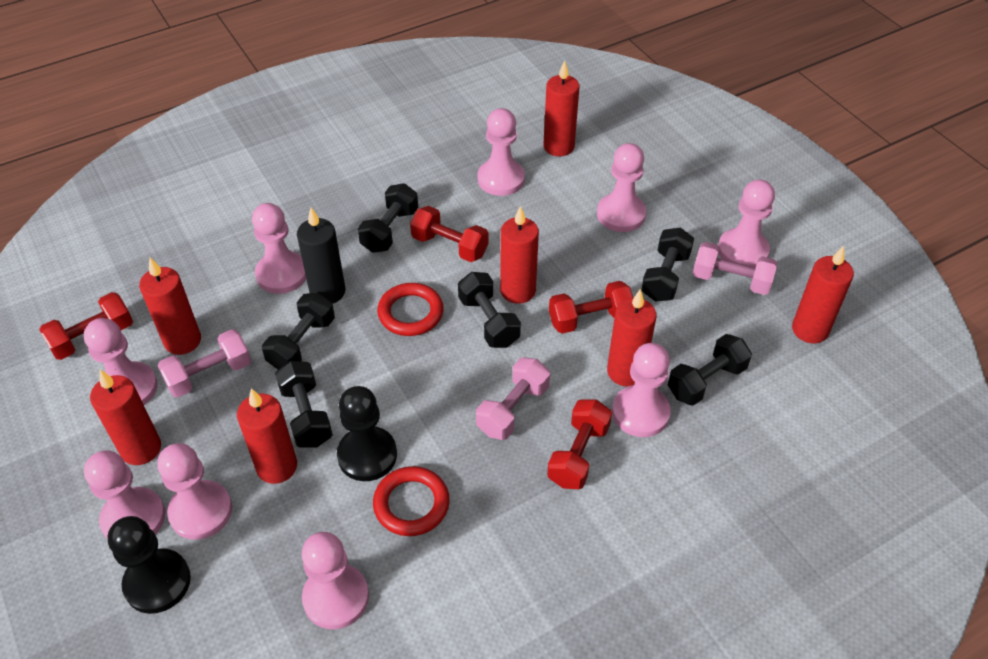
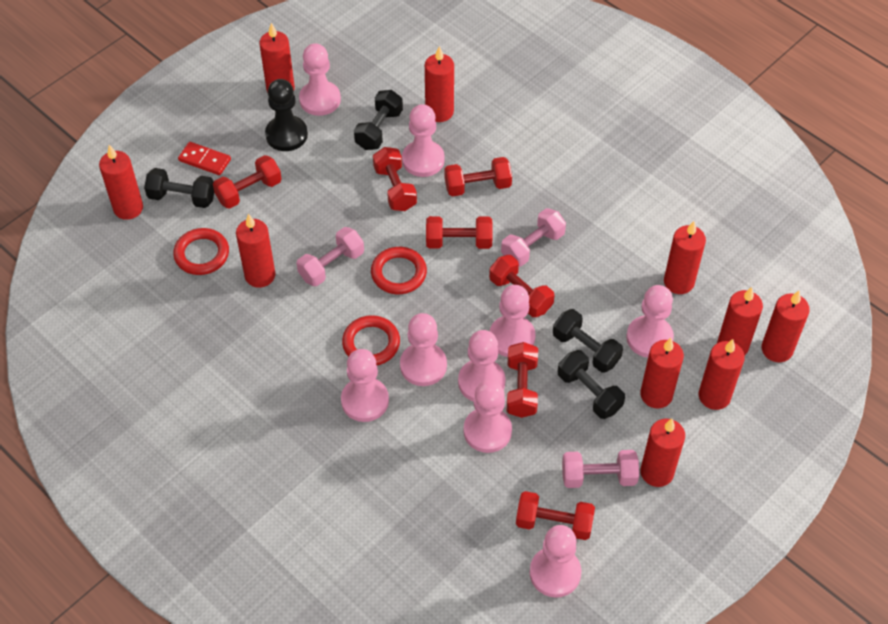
black candle: 1 -> 0
black dumbbell: 6 -> 4
black pawn: 2 -> 1
red candle: 7 -> 10
red domino: 0 -> 1
red dumbbell: 4 -> 7
red ring: 2 -> 3

